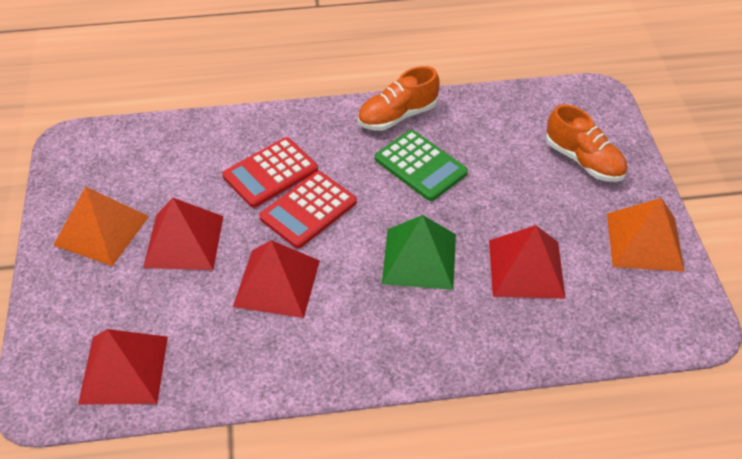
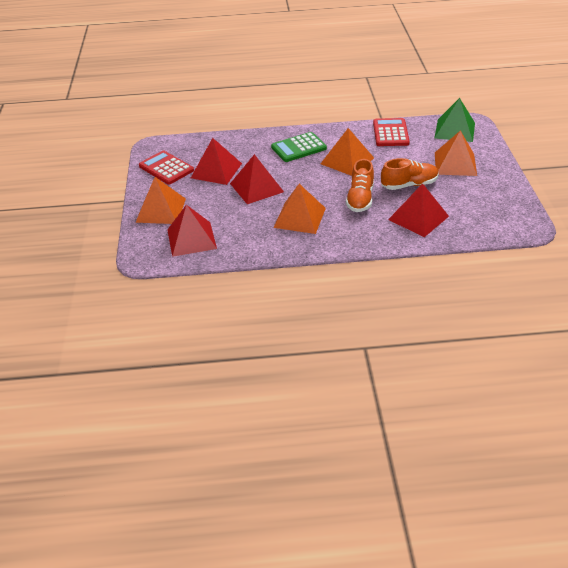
orange pyramid: 2 -> 4

